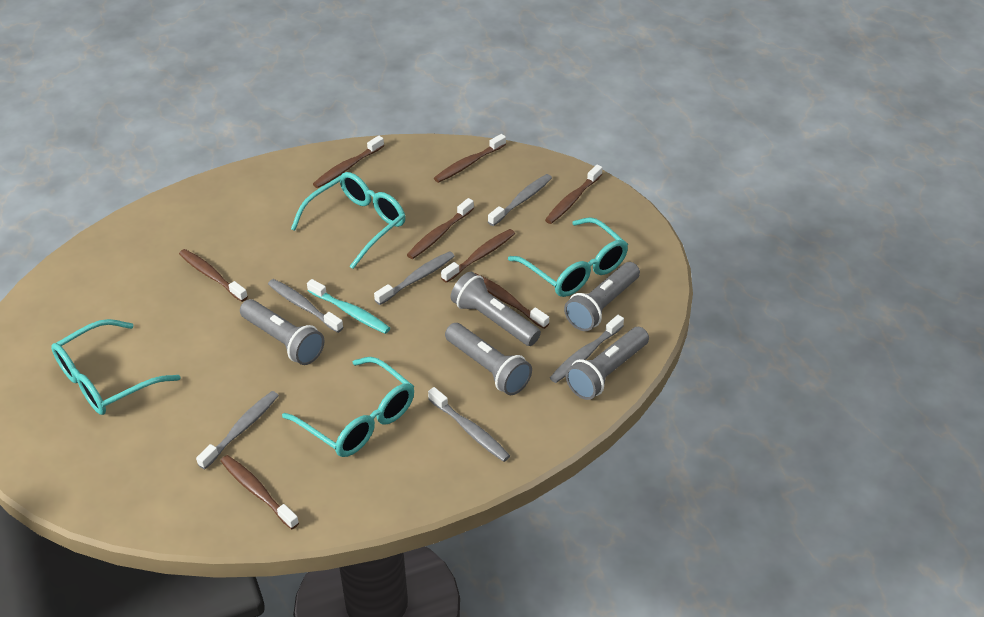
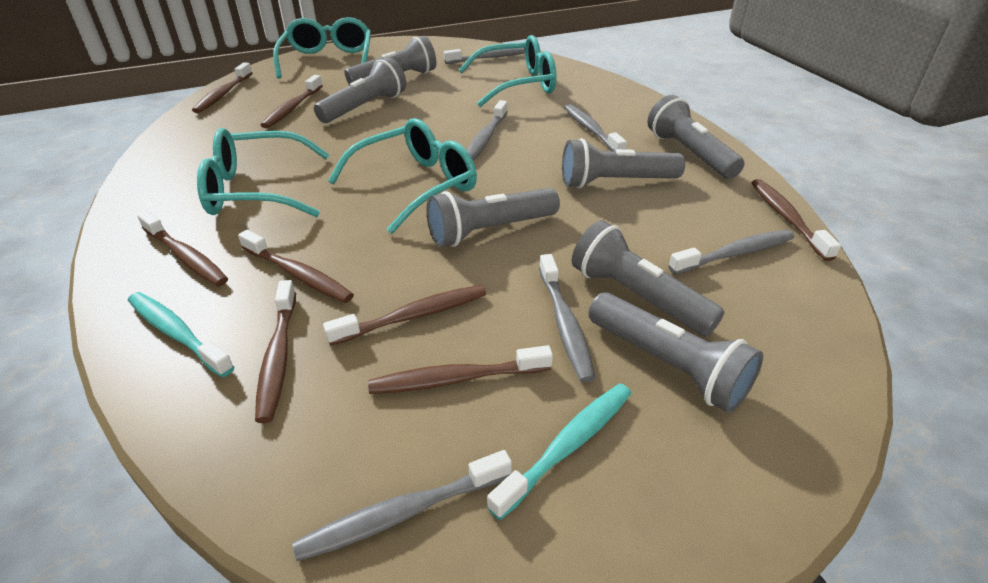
grey flashlight: 5 -> 7
turquoise toothbrush: 1 -> 2

